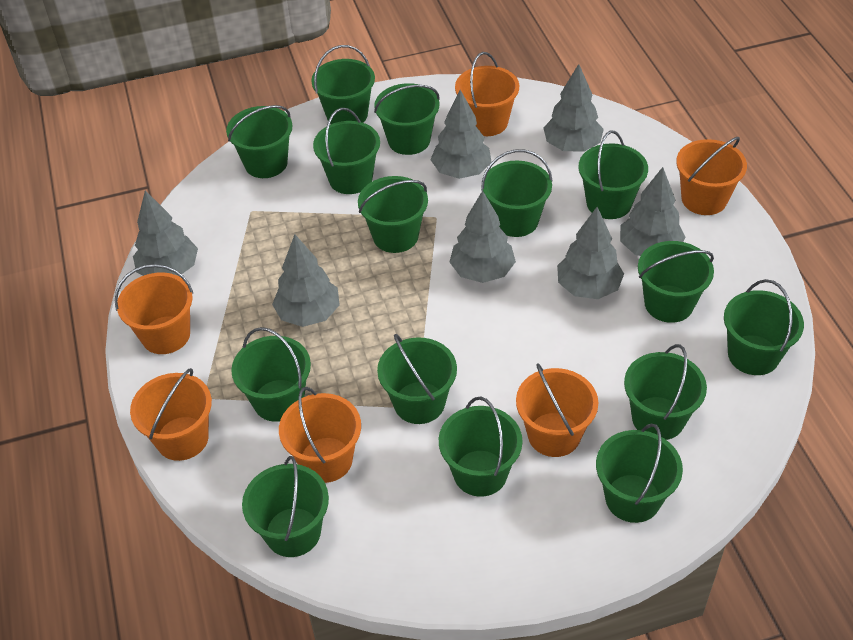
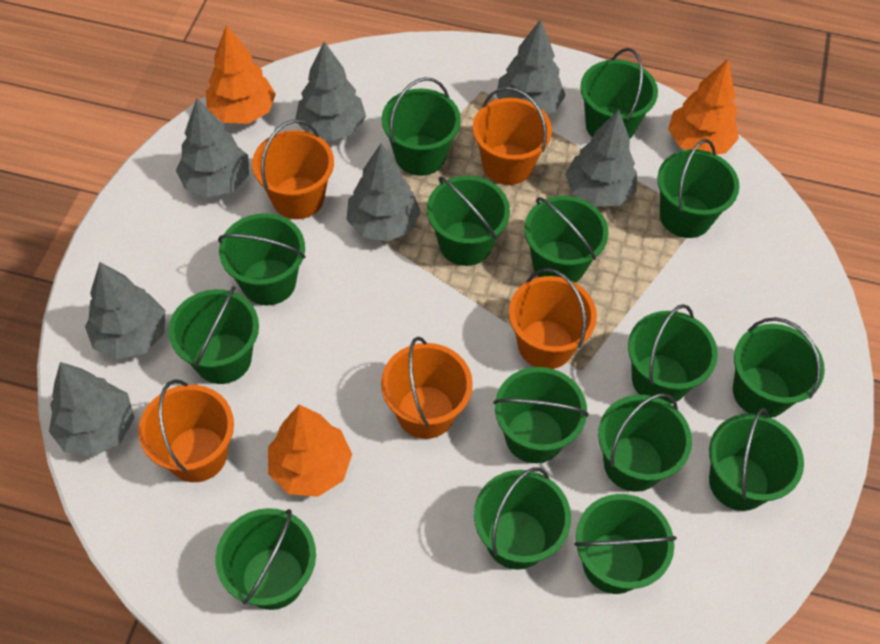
orange bucket: 6 -> 5
orange tree: 0 -> 3

